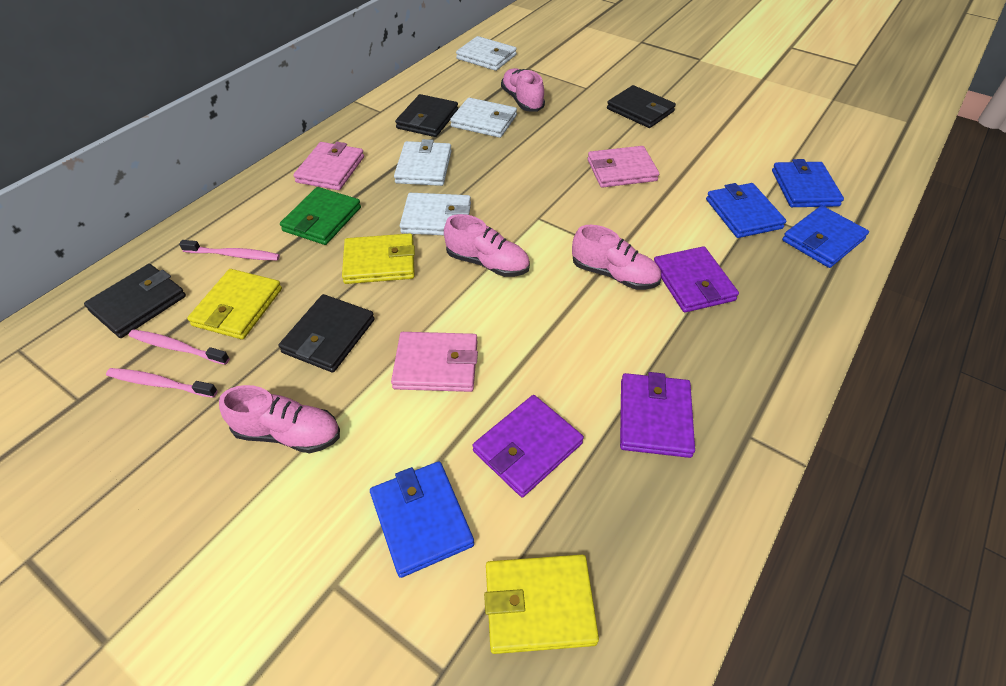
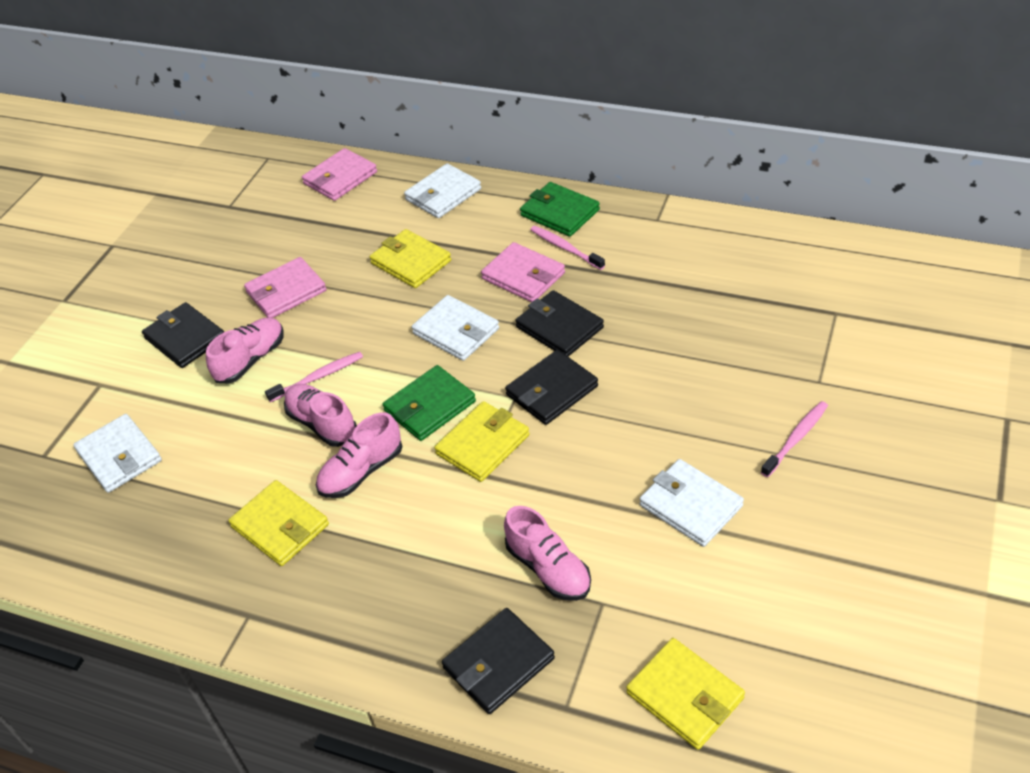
blue wallet: 4 -> 0
green wallet: 1 -> 2
purple wallet: 3 -> 0
yellow wallet: 3 -> 4

